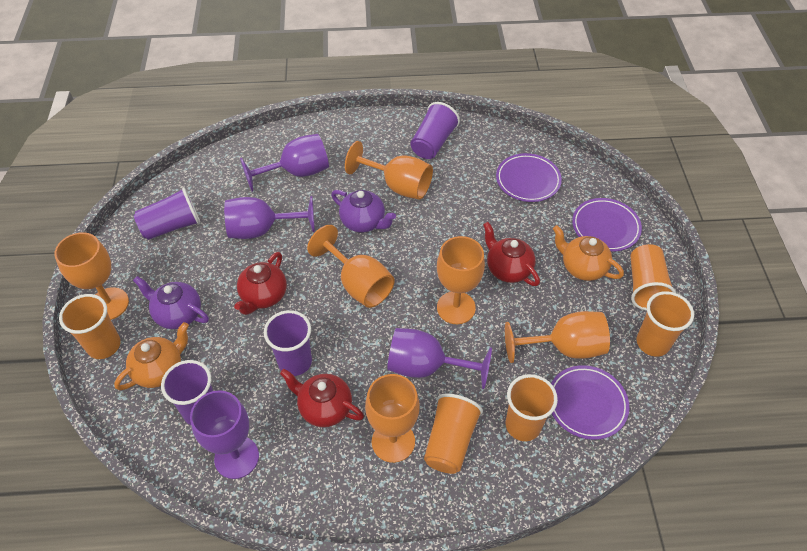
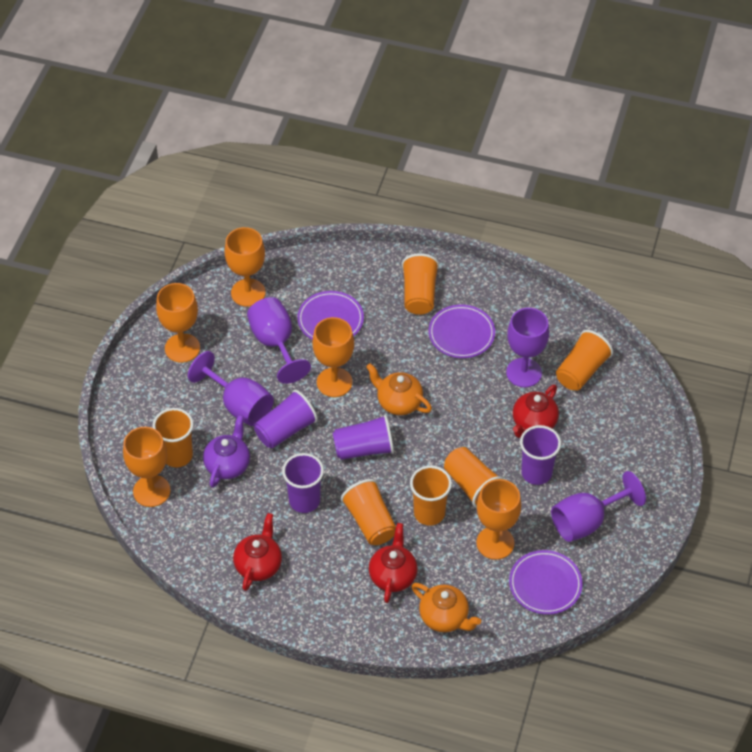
orange cup: 5 -> 6
orange goblet: 6 -> 5
purple teapot: 2 -> 1

